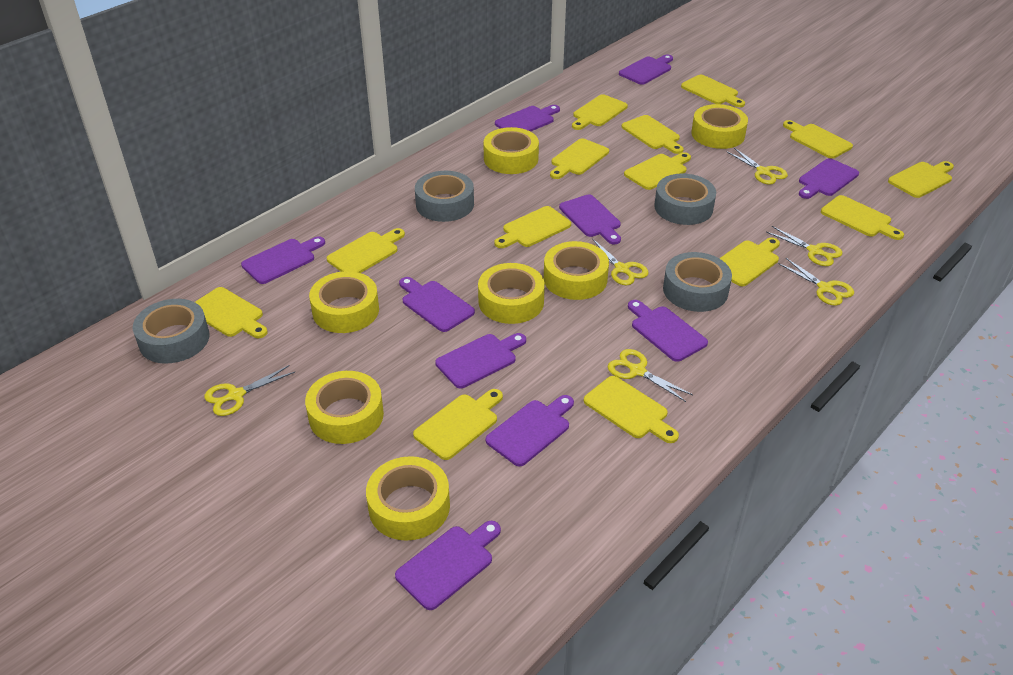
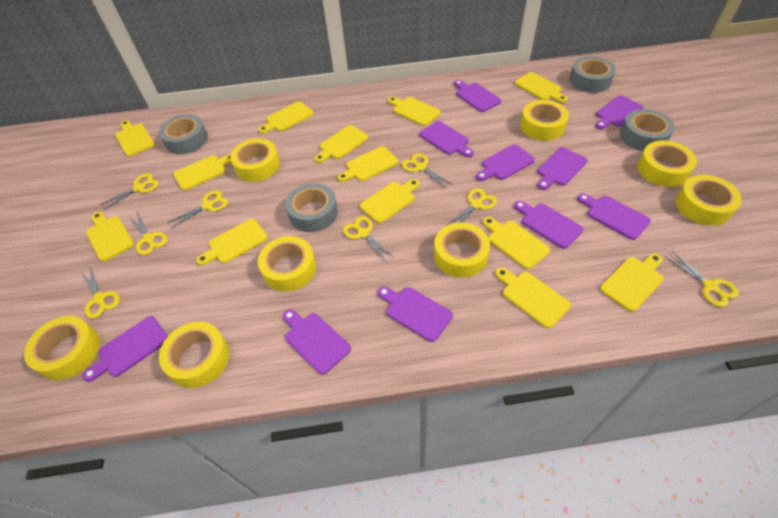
yellow cutting board: 14 -> 13
yellow scissors: 6 -> 8
yellow tape: 7 -> 8

